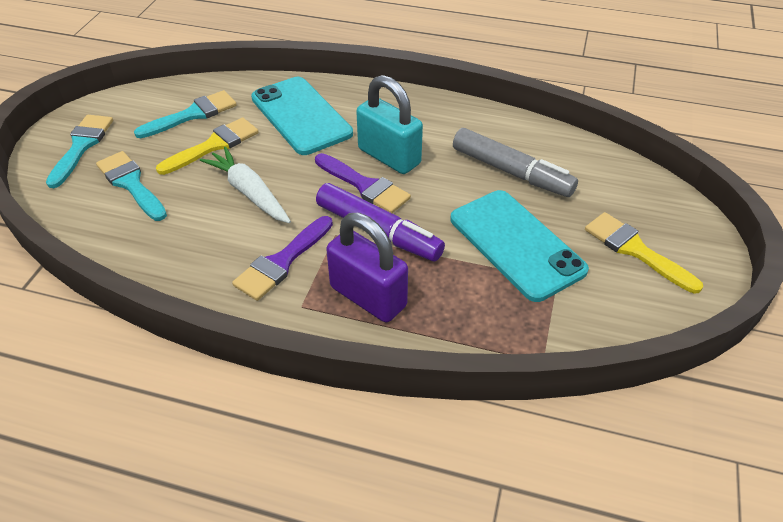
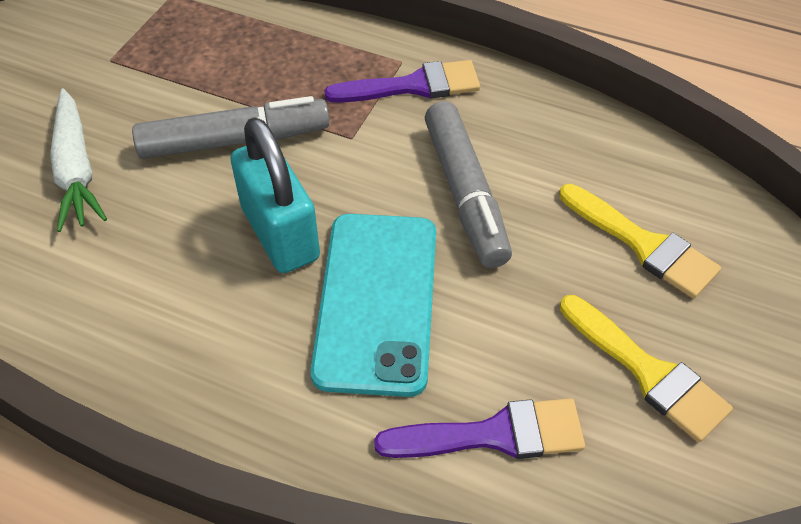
grey marker: 1 -> 2
purple marker: 1 -> 0
purple padlock: 1 -> 0
turquoise brush: 3 -> 0
turquoise phone: 2 -> 1

